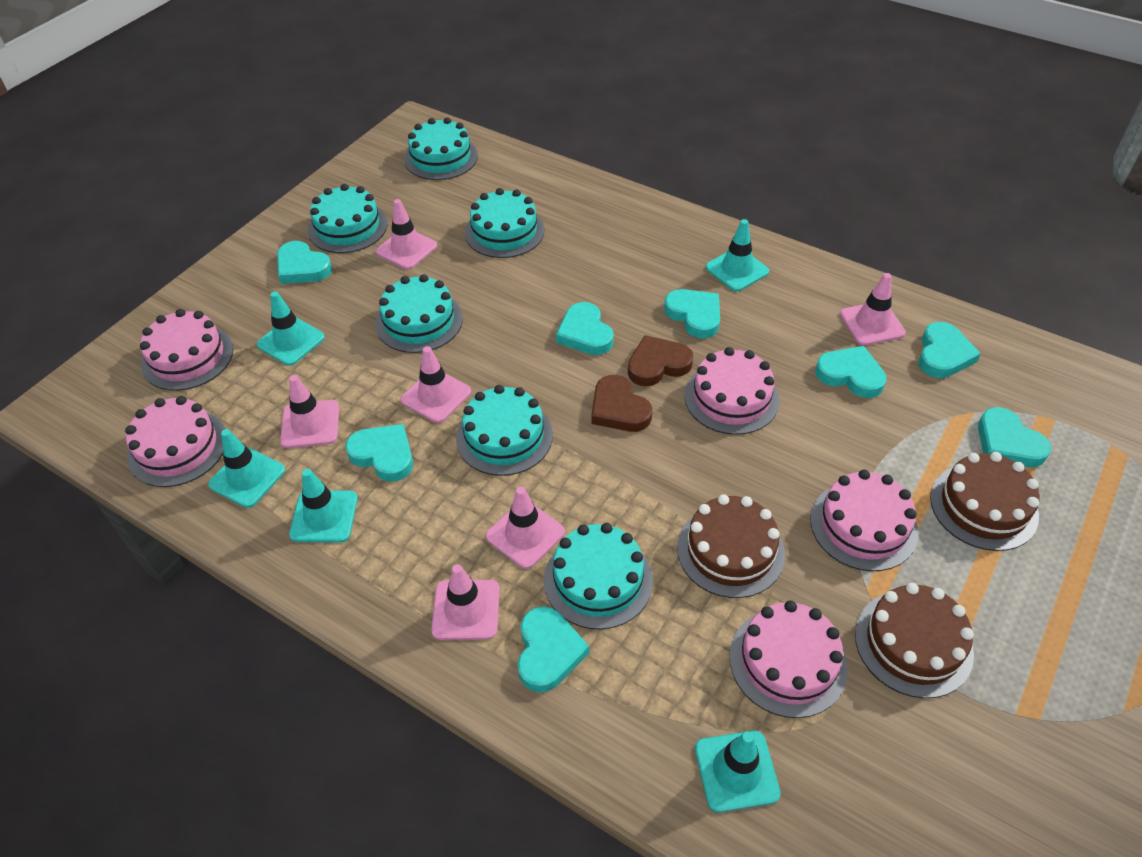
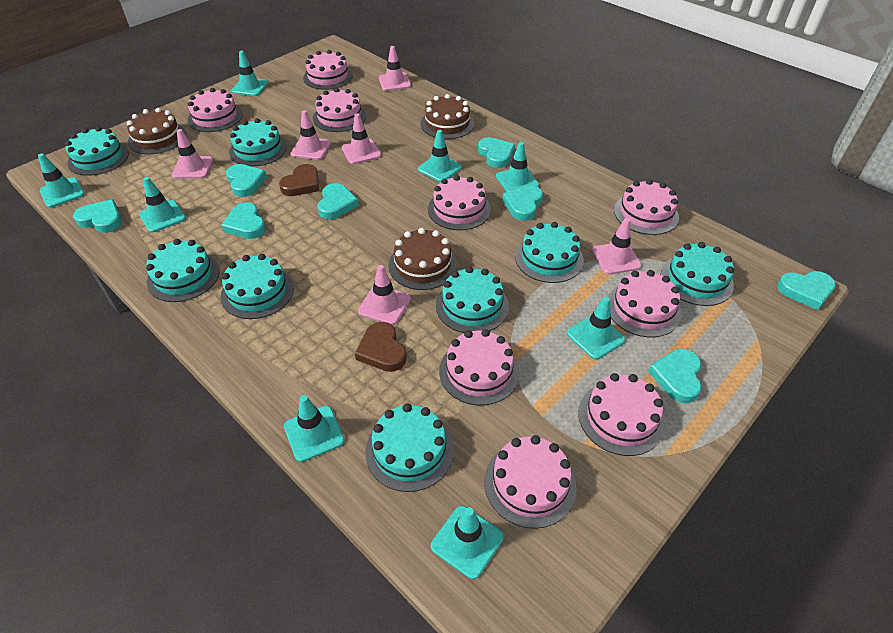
pink cake: 5 -> 9
turquoise cake: 6 -> 8
turquoise traffic cone: 5 -> 8

